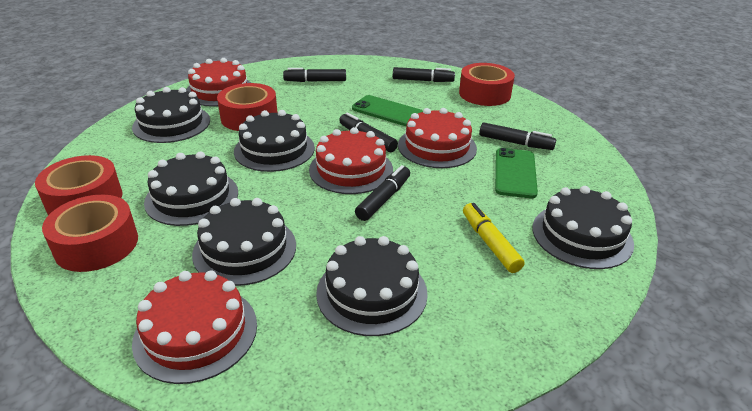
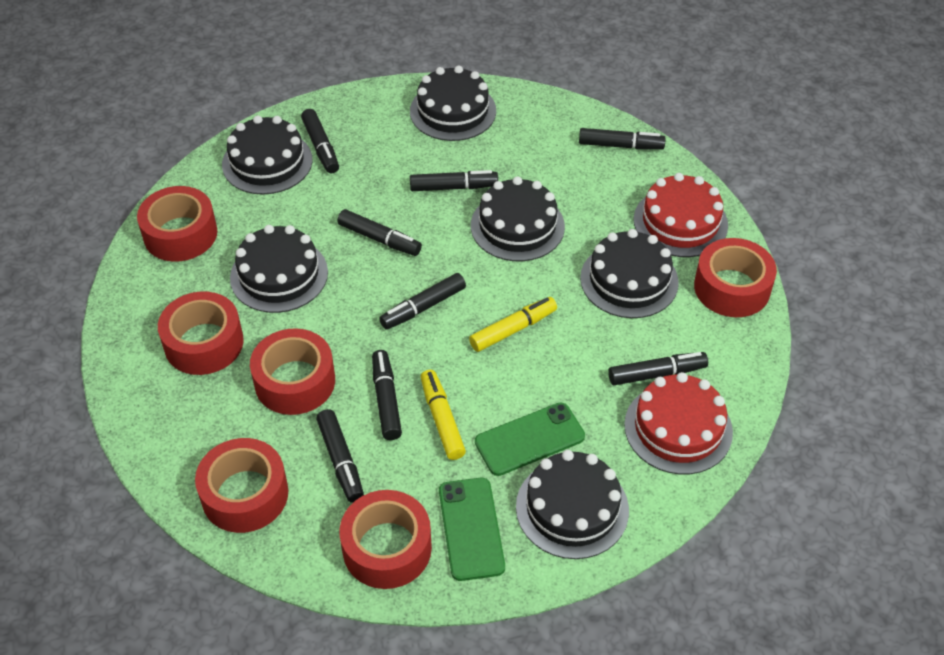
black marker: 5 -> 8
red cake: 4 -> 2
red tape: 4 -> 6
yellow marker: 1 -> 2

